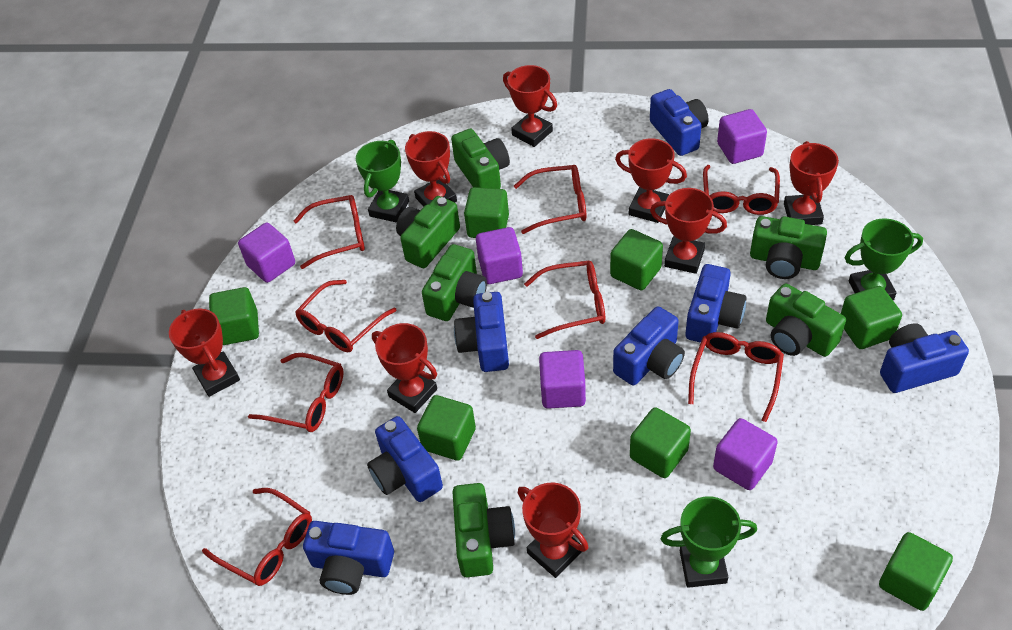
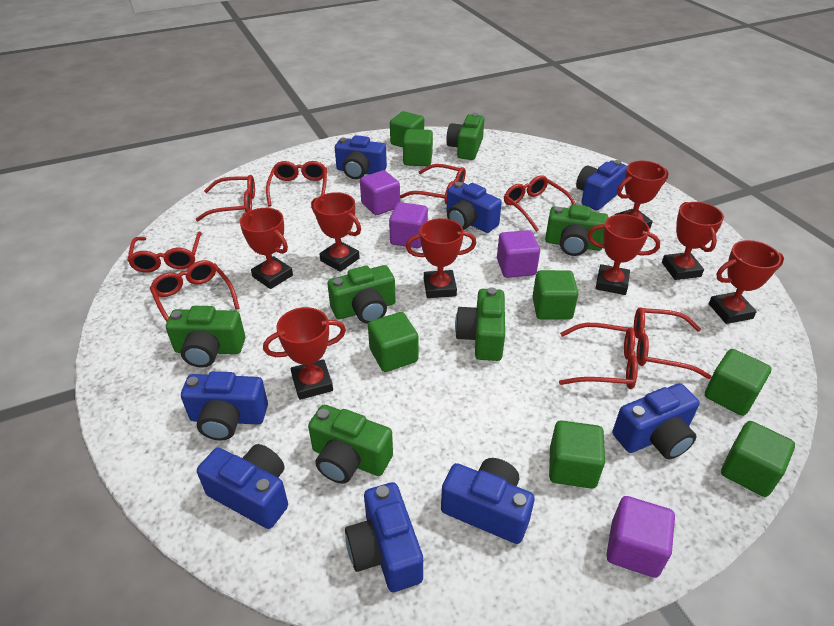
blue camera: 7 -> 8
green trophy: 3 -> 0
purple cube: 5 -> 4

